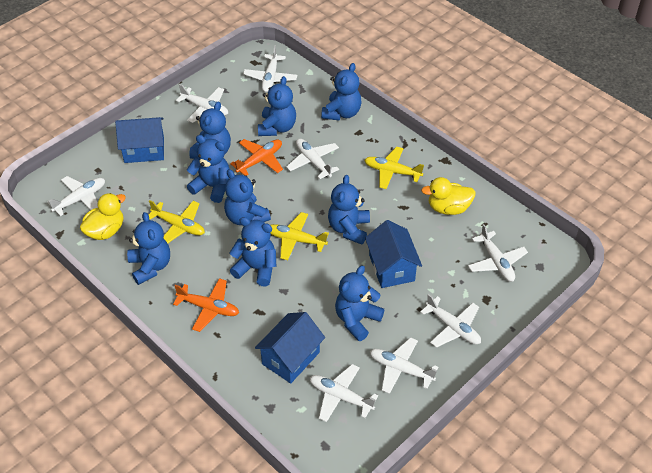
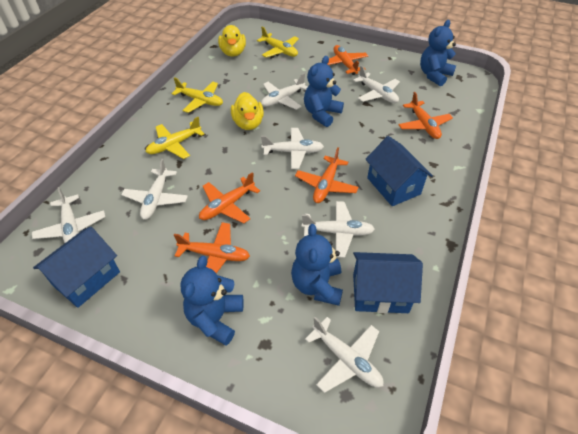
blue teddy bear: 9 -> 4
orange plane: 2 -> 5
white plane: 8 -> 7

